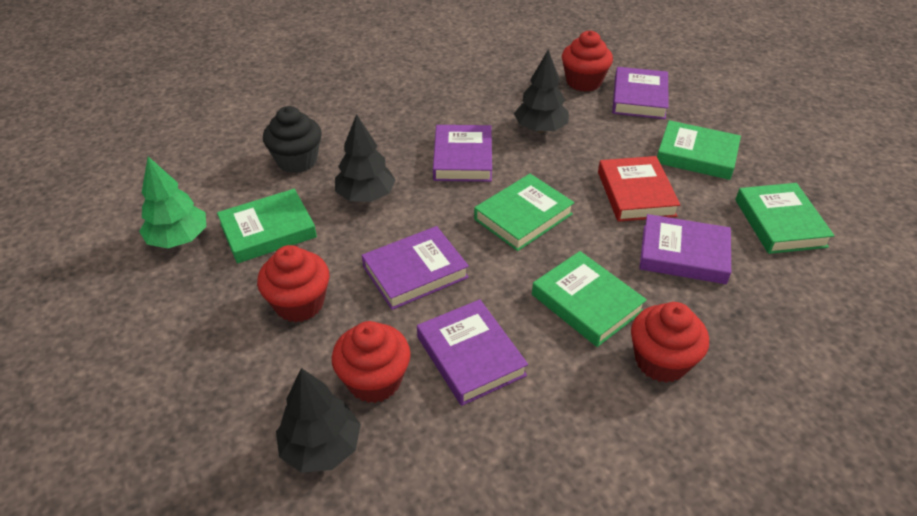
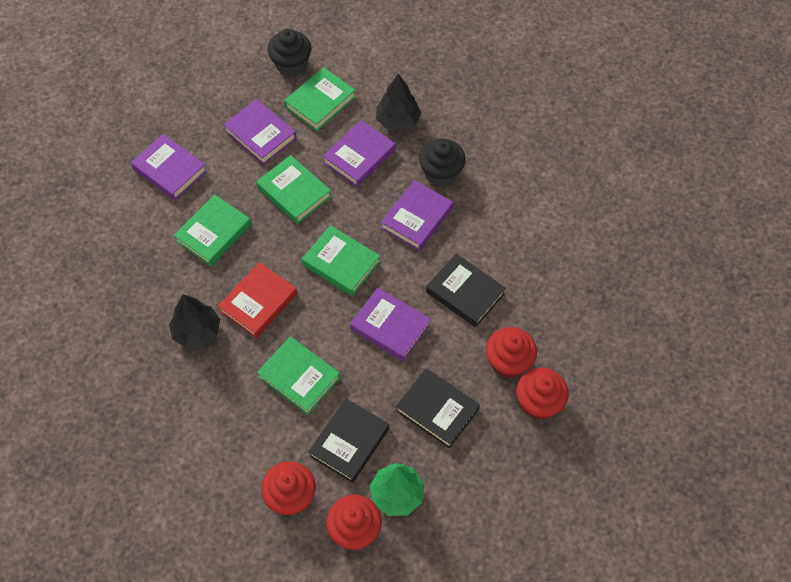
black book: 0 -> 3
black cupcake: 1 -> 2
black tree: 3 -> 2

